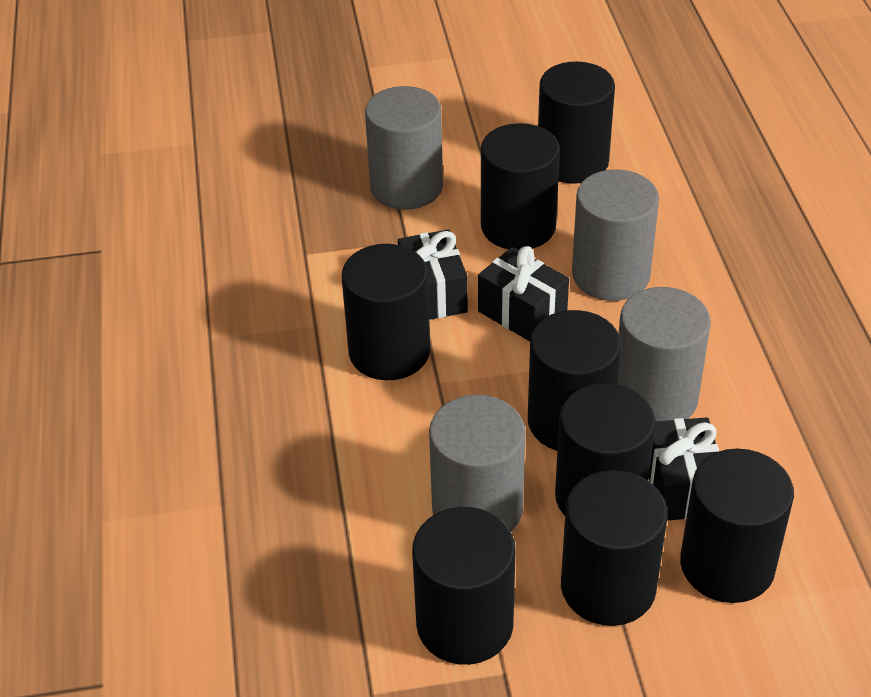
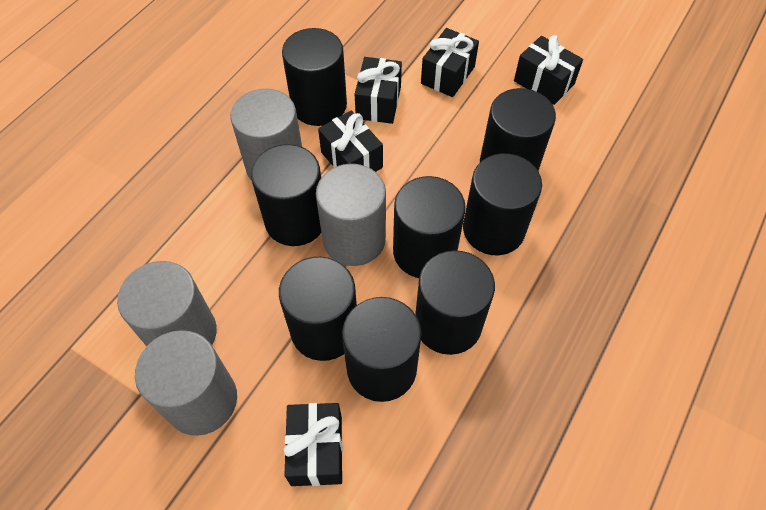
black gift: 3 -> 5

